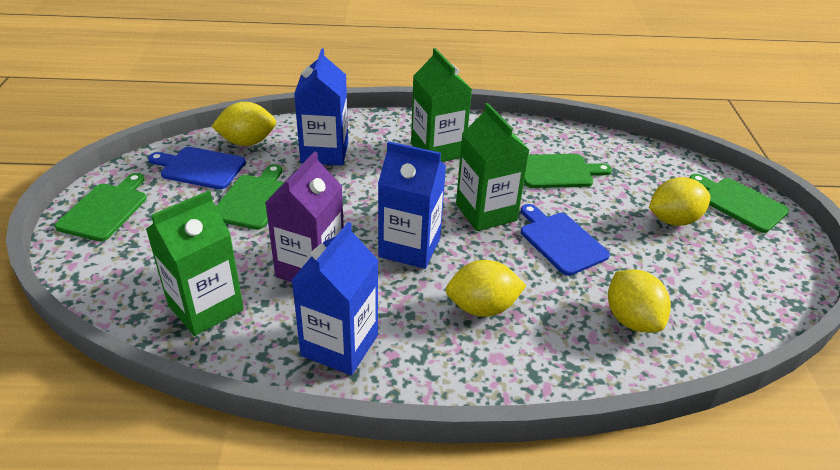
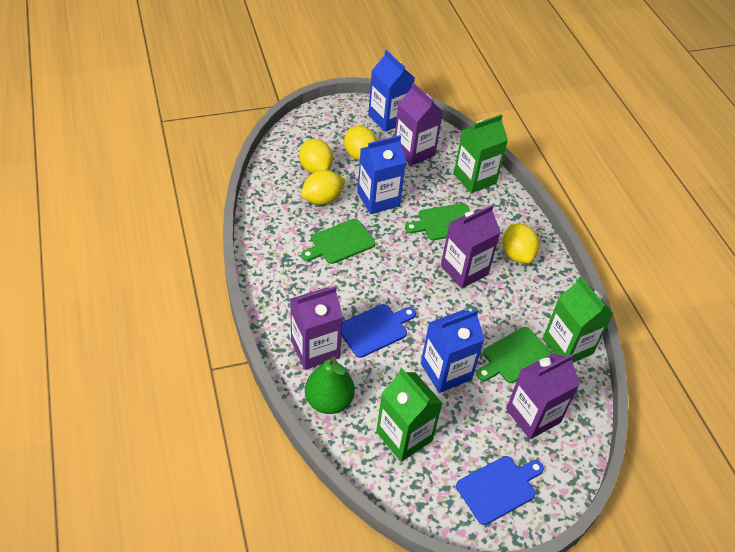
green cutting board: 4 -> 3
green pear: 0 -> 1
purple carton: 1 -> 4

